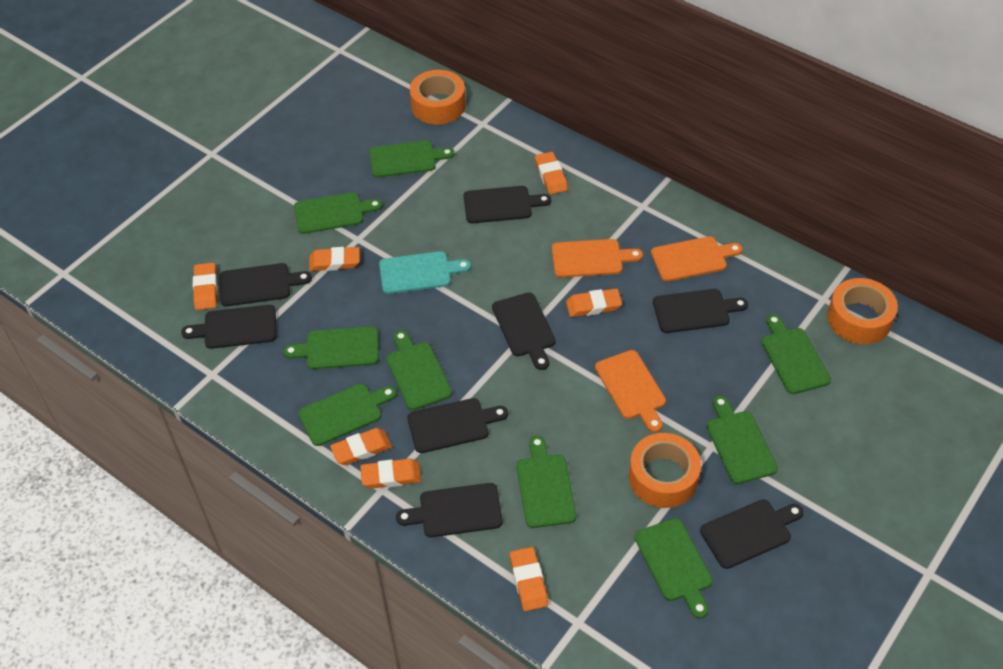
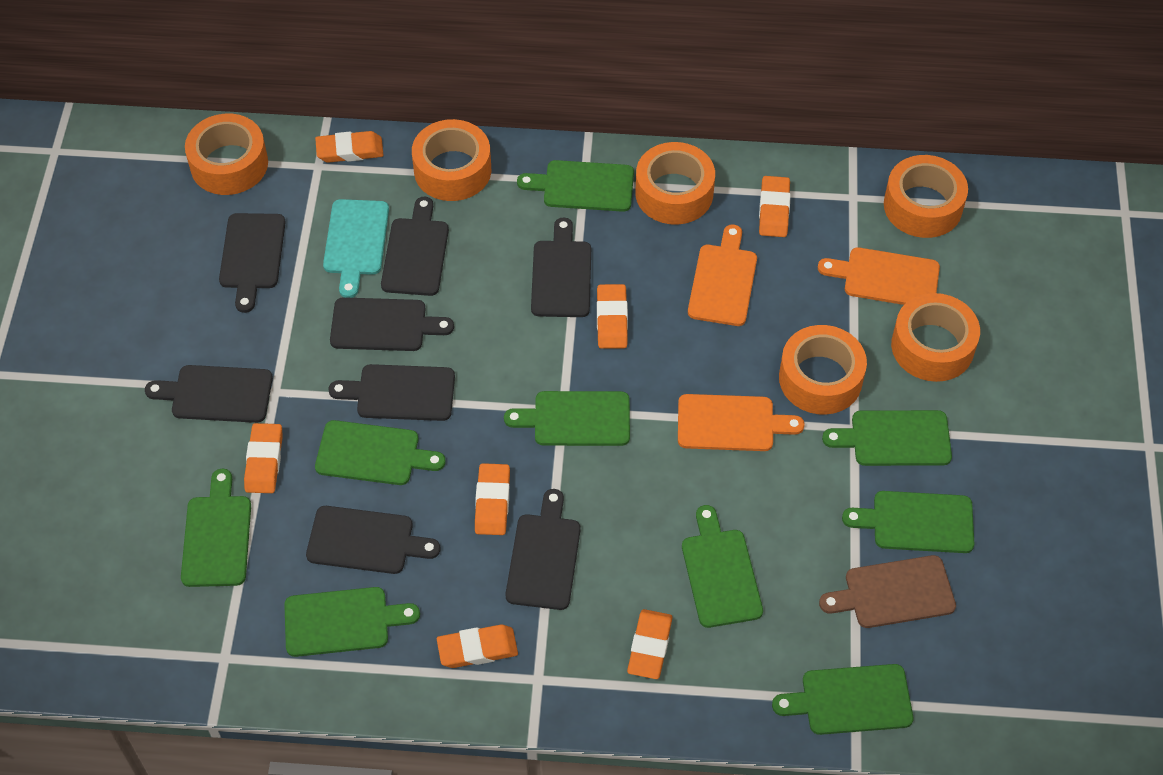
brown cutting board: 0 -> 1
orange tape: 3 -> 6

